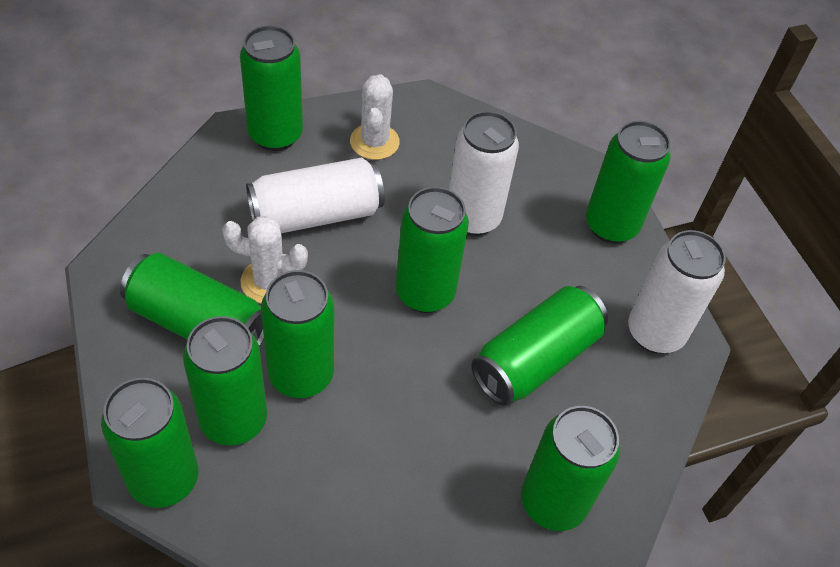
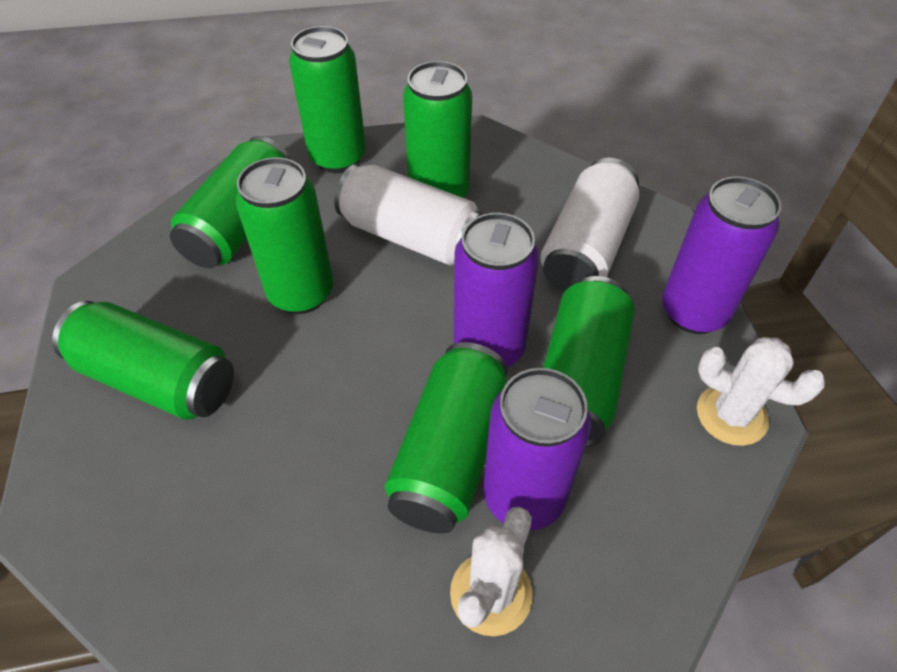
green can: 9 -> 7
purple can: 0 -> 3
white can: 3 -> 2

